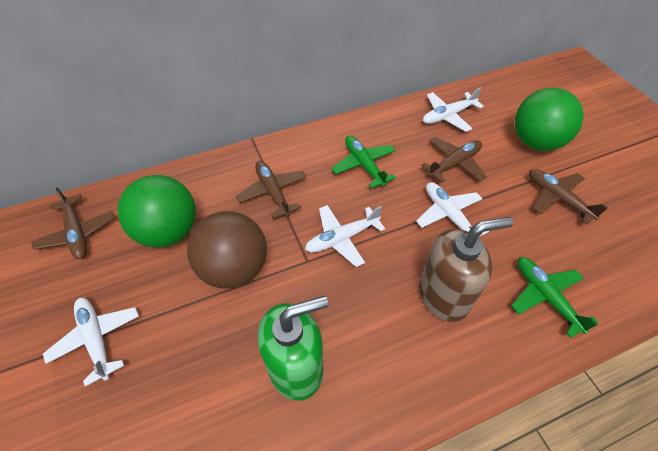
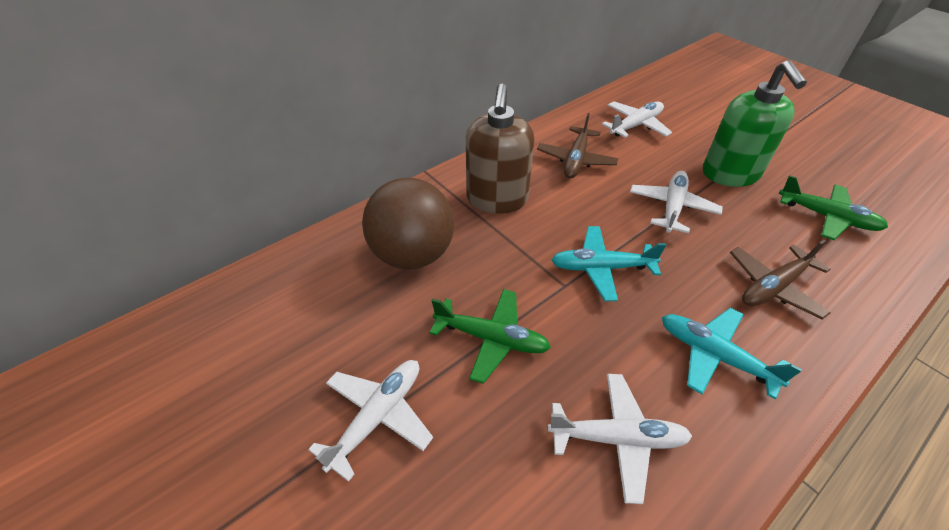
brown plane: 4 -> 2
green ball: 2 -> 0
turquoise plane: 0 -> 2

